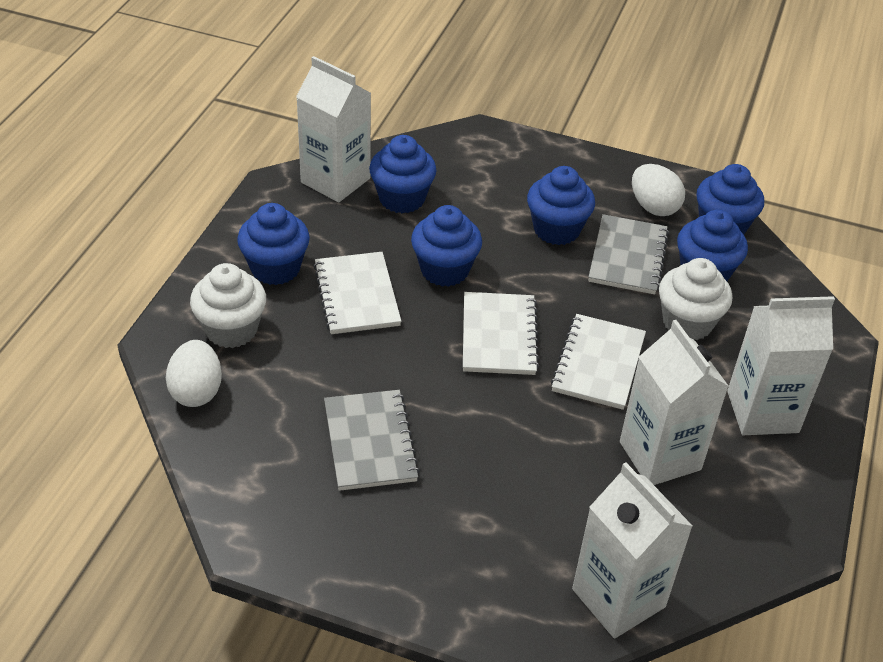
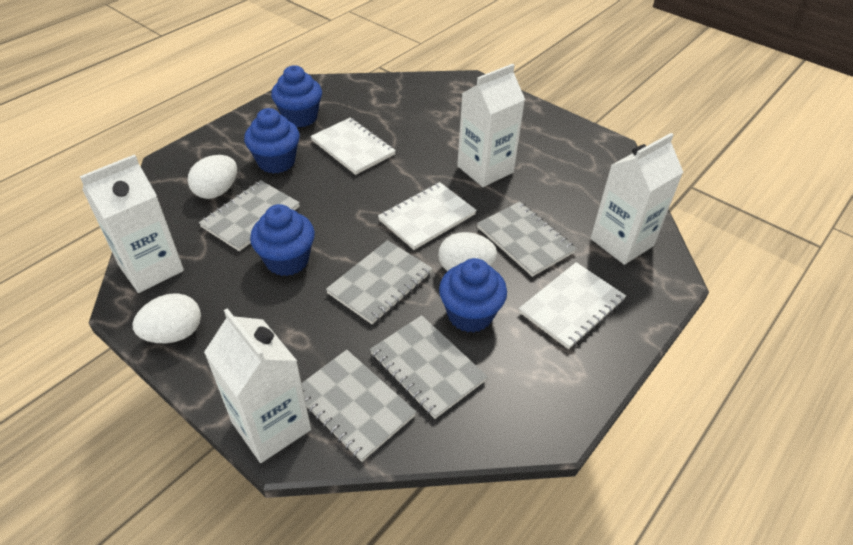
blue cupcake: 6 -> 4
grey notebook: 2 -> 5
white cupcake: 2 -> 0
white egg: 2 -> 3

